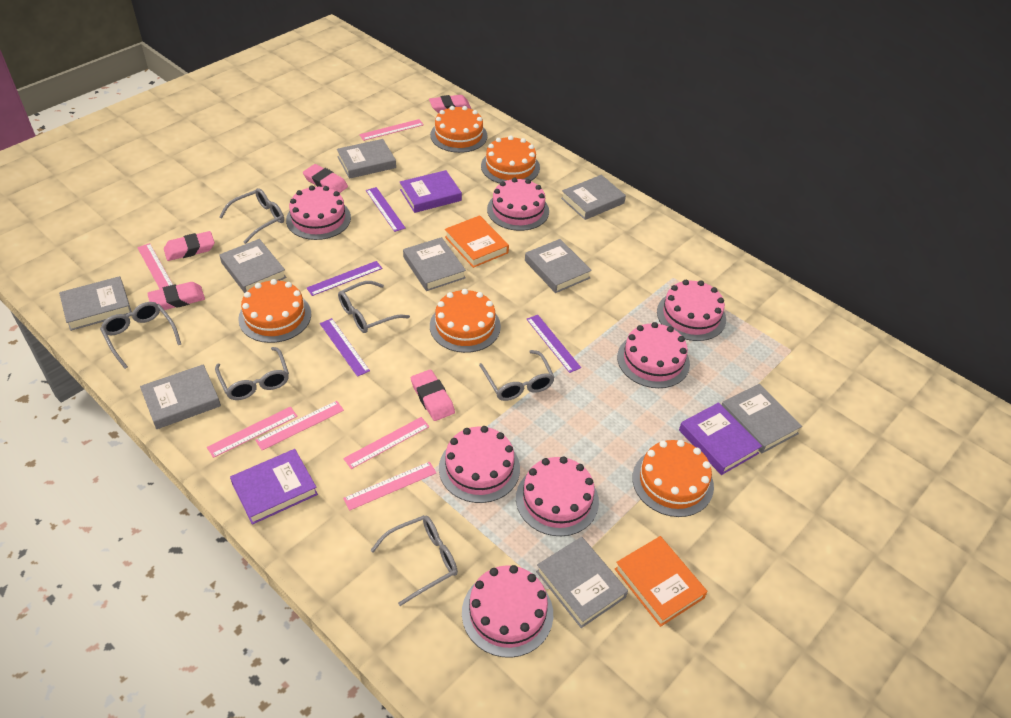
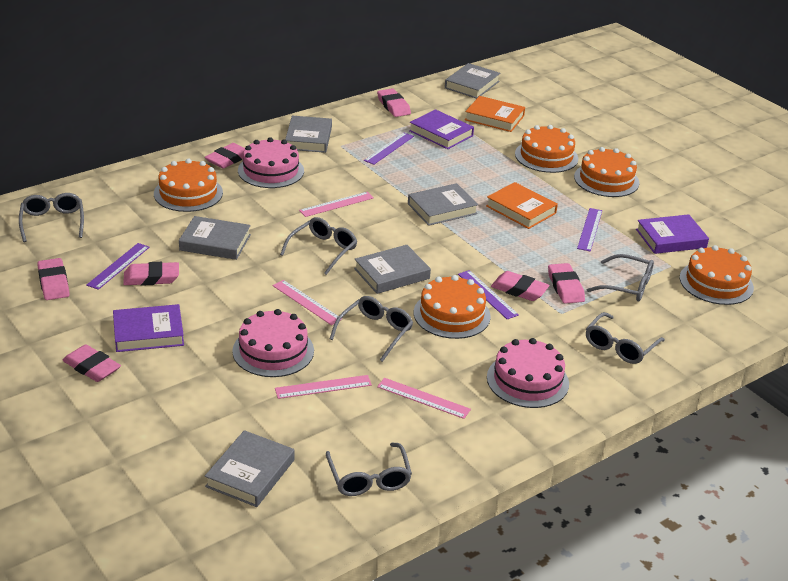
grey book: 9 -> 6
pink cake: 7 -> 3
pink eraser: 5 -> 7
pink ruler: 6 -> 4

